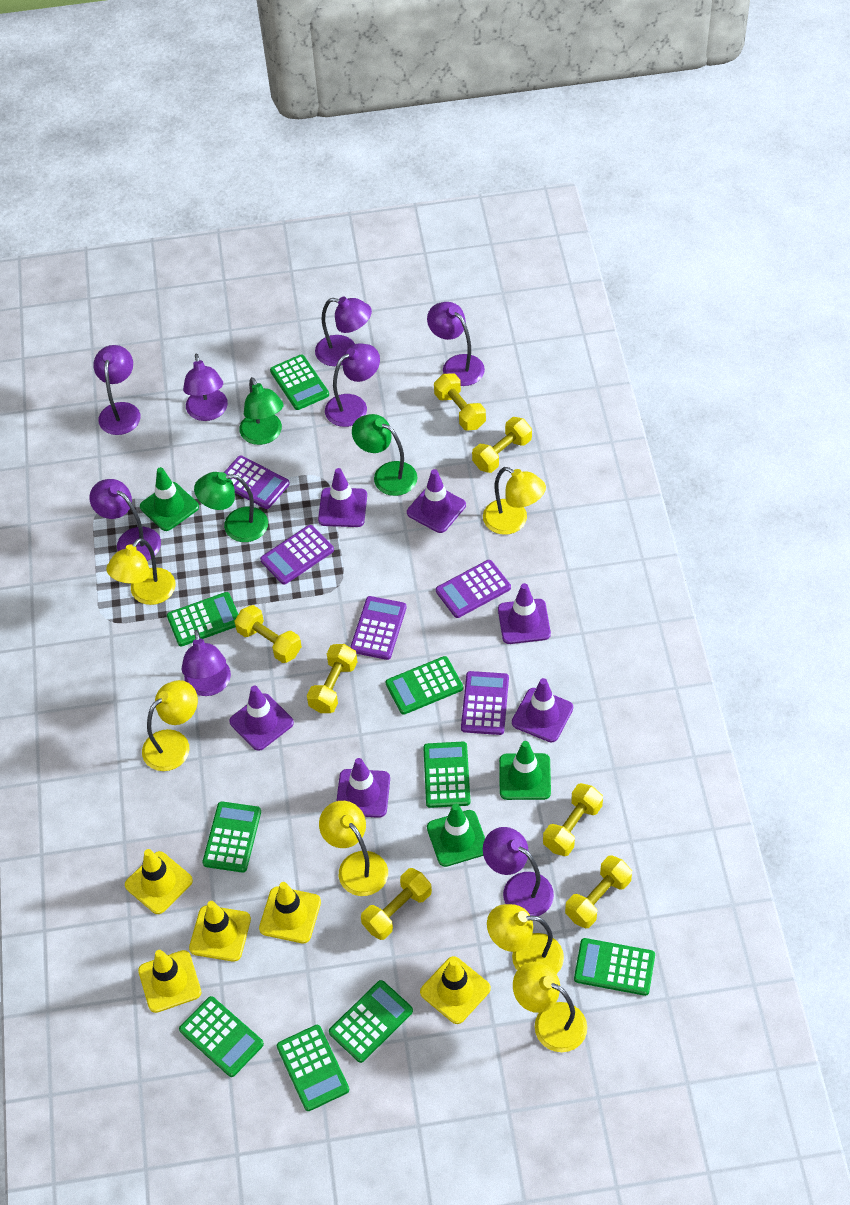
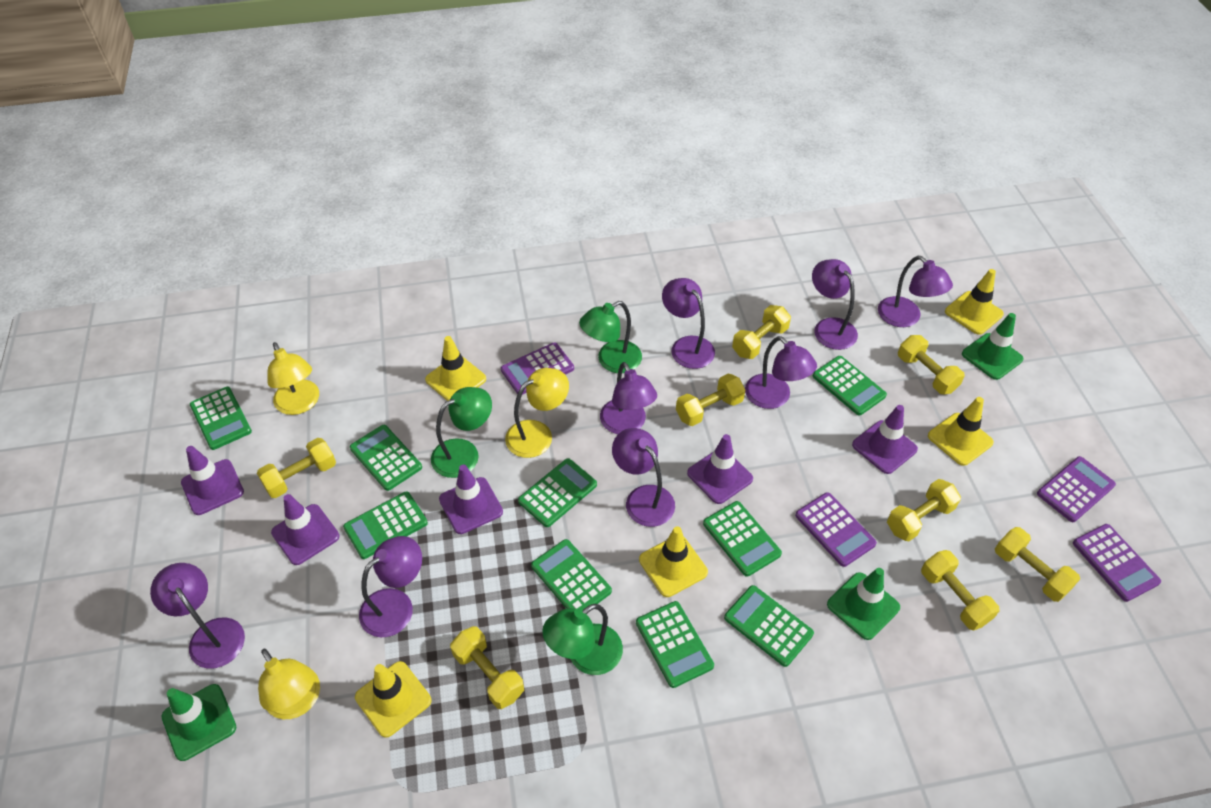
purple calculator: 5 -> 4
purple traffic cone: 6 -> 5
yellow dumbbell: 7 -> 8
yellow lamp: 6 -> 3

